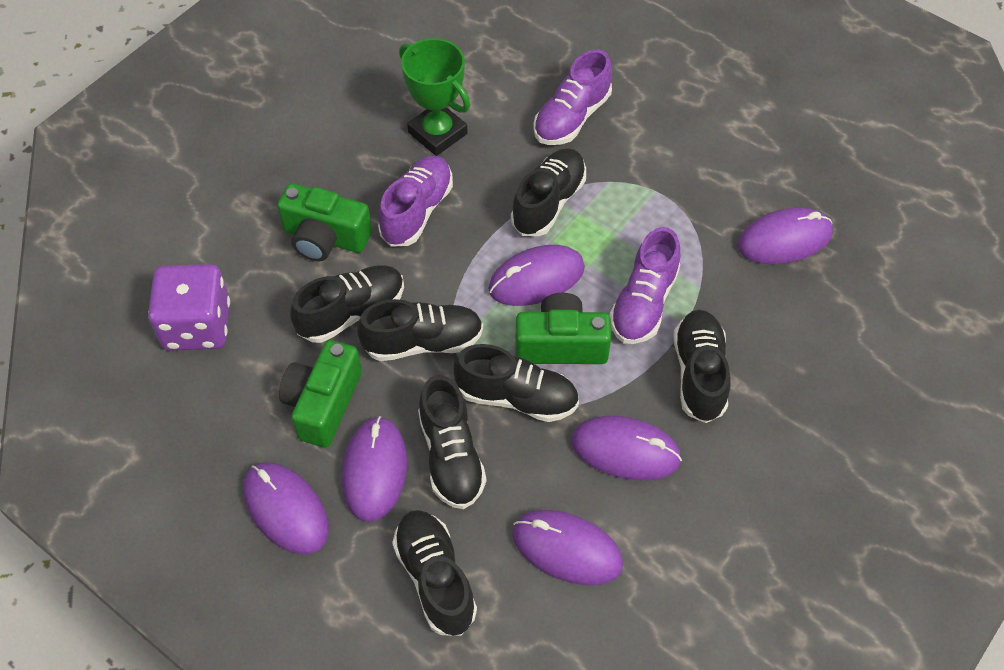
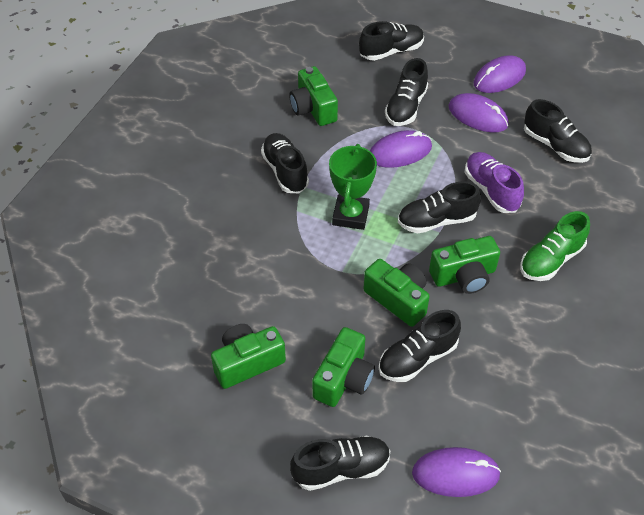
green camera: 3 -> 5
green shoe: 0 -> 1
purple dice: 1 -> 0
purple mouse: 6 -> 4
purple shoe: 3 -> 1

